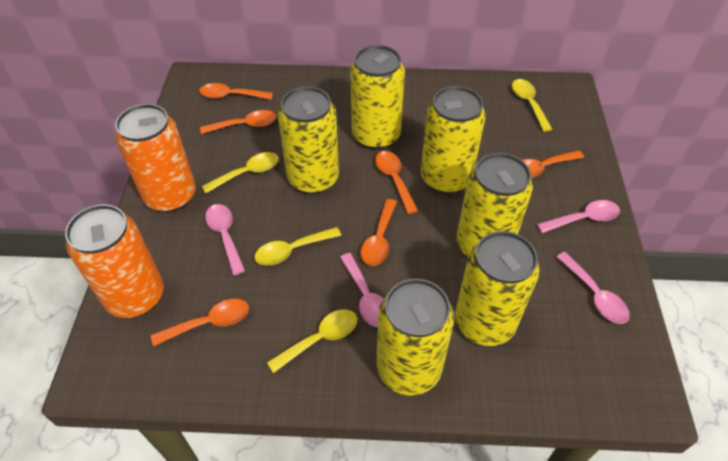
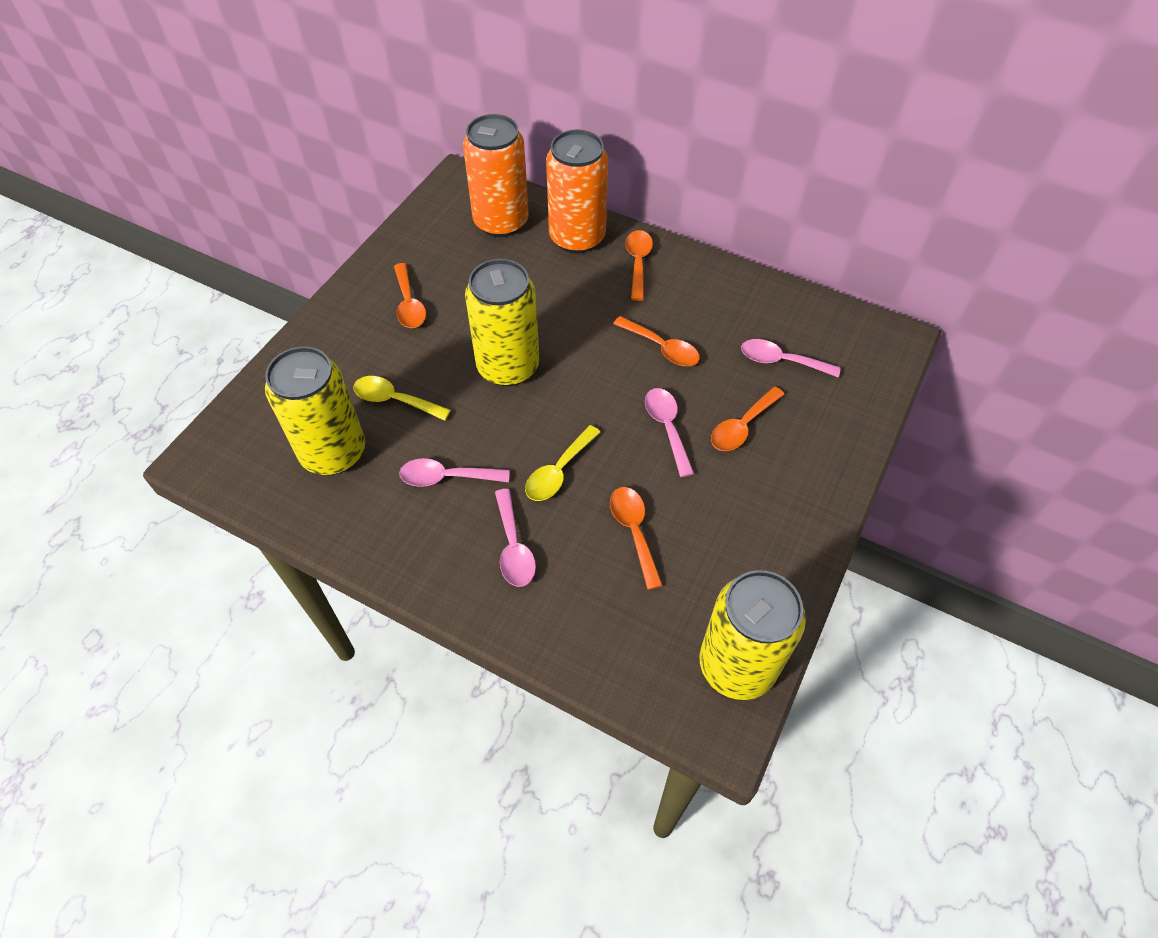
orange spoon: 6 -> 5
yellow can: 6 -> 3
yellow spoon: 4 -> 2

